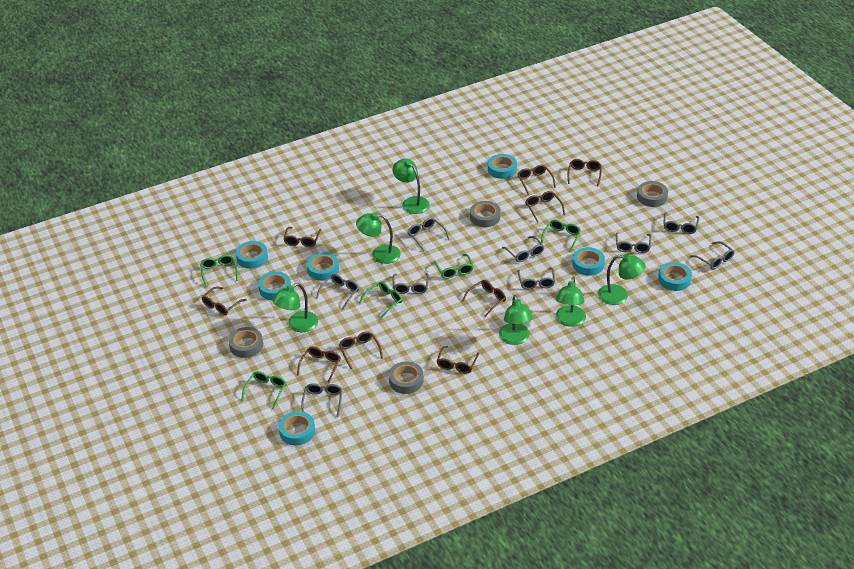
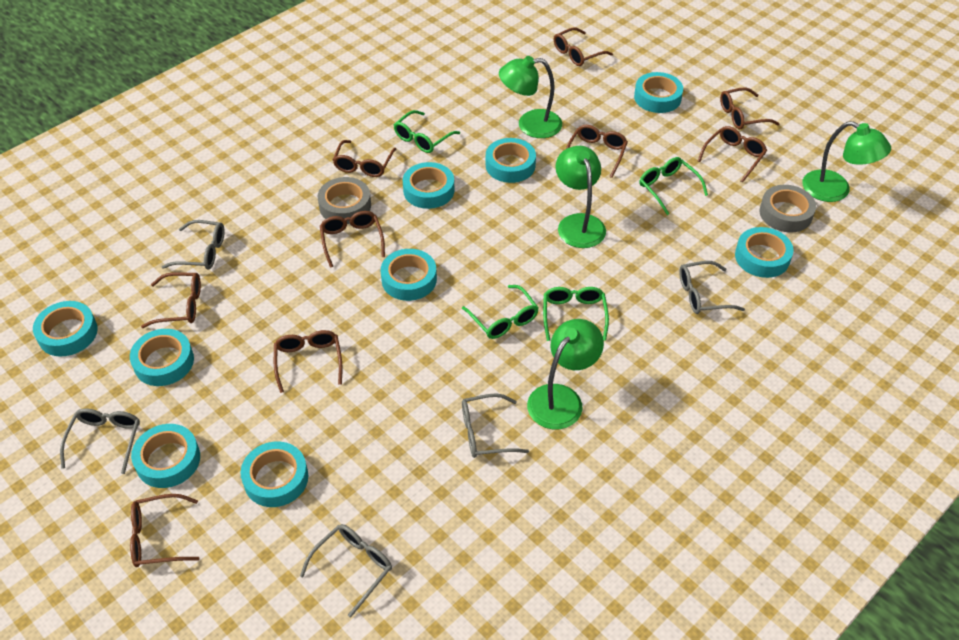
green glasses: 5 -> 4
green lamp: 6 -> 4
grey glasses: 9 -> 5
grey tape: 4 -> 2
turquoise tape: 7 -> 9

